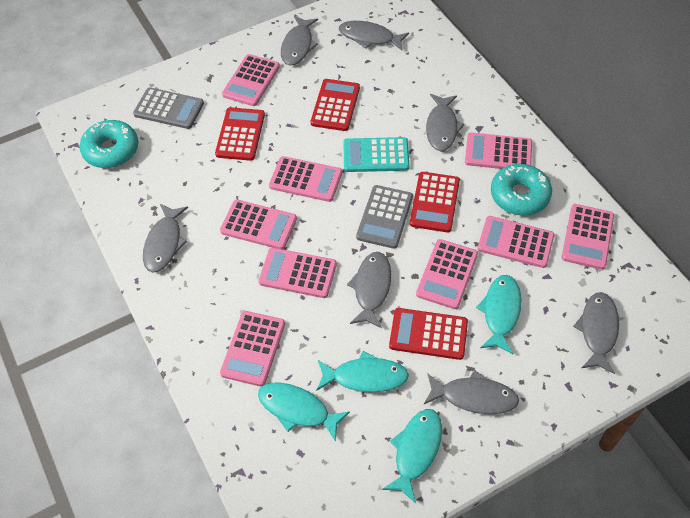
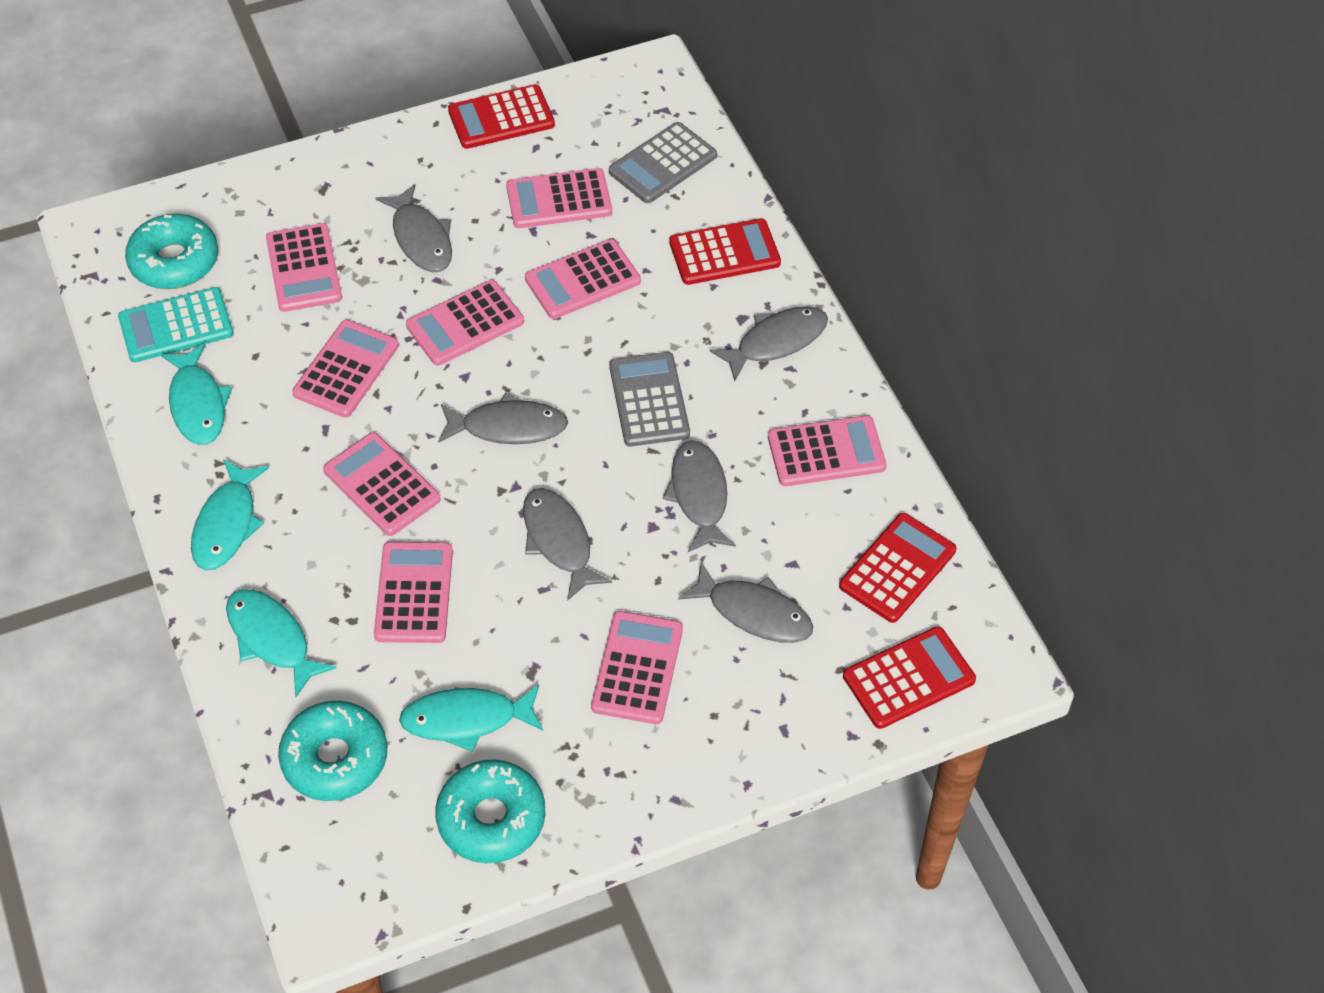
grey fish: 7 -> 6
turquoise donut: 2 -> 3

